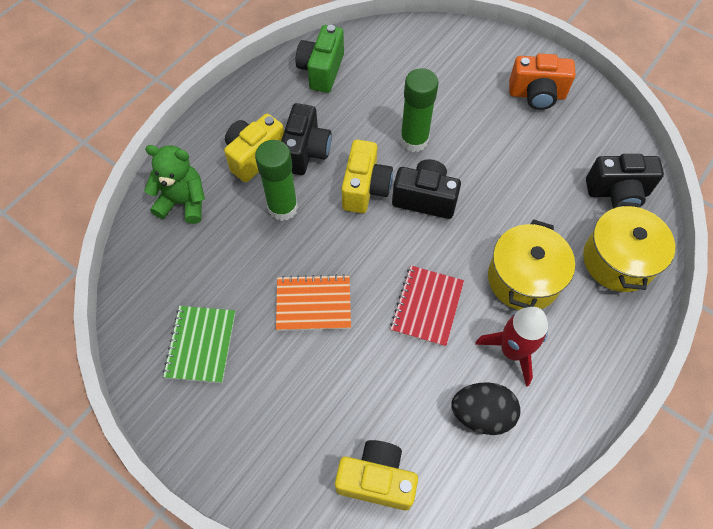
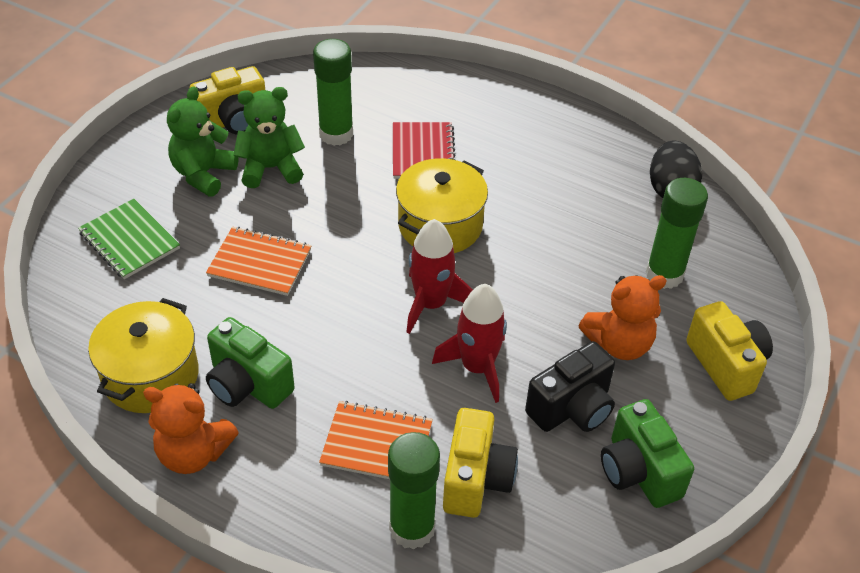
black camera: 3 -> 1
green camera: 1 -> 2
green glue stick: 2 -> 3
green teddy bear: 1 -> 2
orange camera: 1 -> 0
orange notebook: 1 -> 2
orange teddy bear: 0 -> 2
red rocket: 1 -> 2

